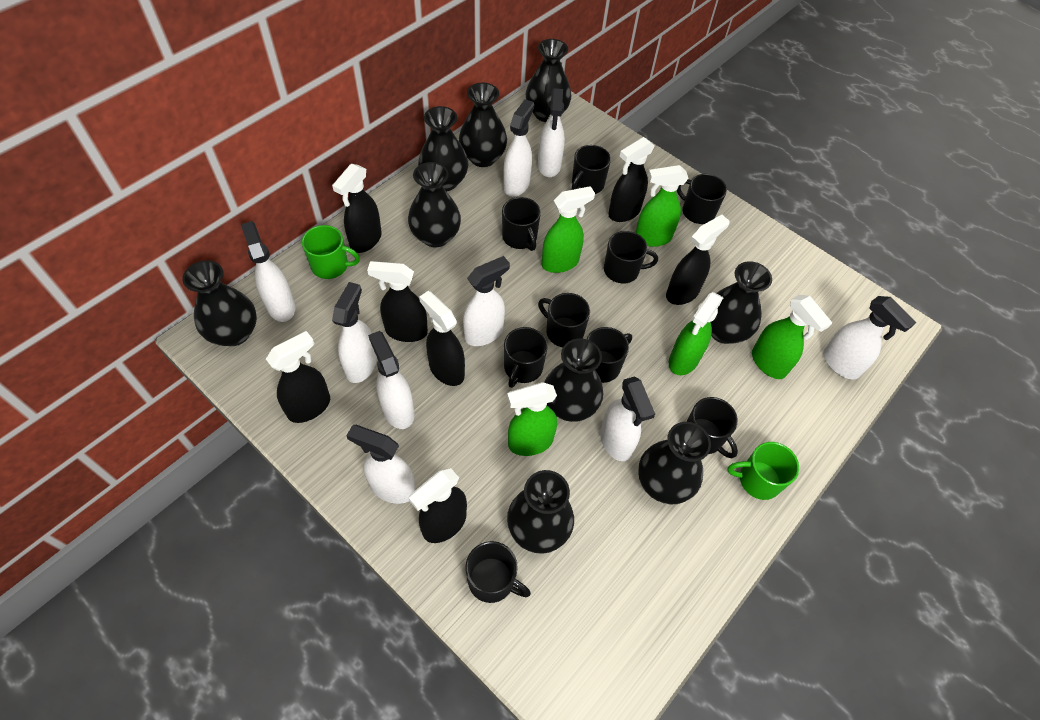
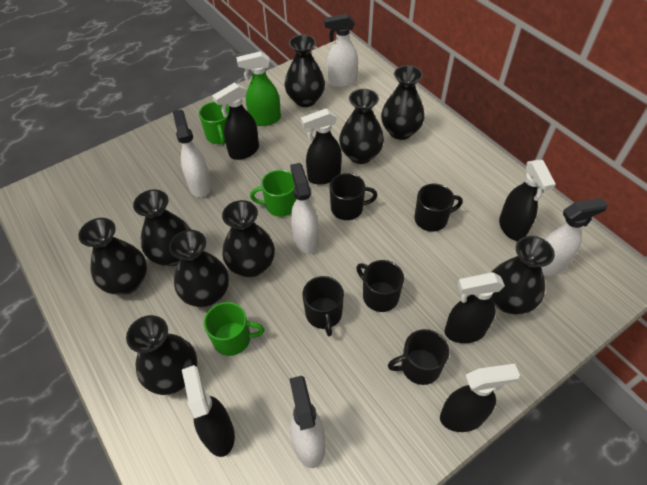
black mug: 9 -> 5
black spray bottle: 7 -> 6
green mug: 2 -> 3
green spray bottle: 5 -> 1
white spray bottle: 9 -> 5

